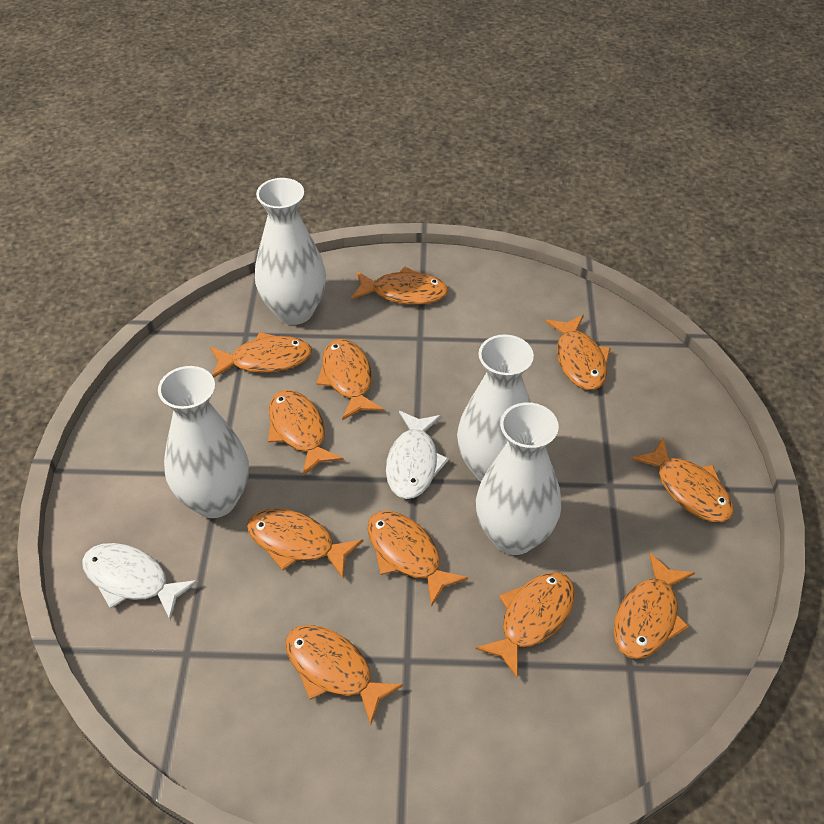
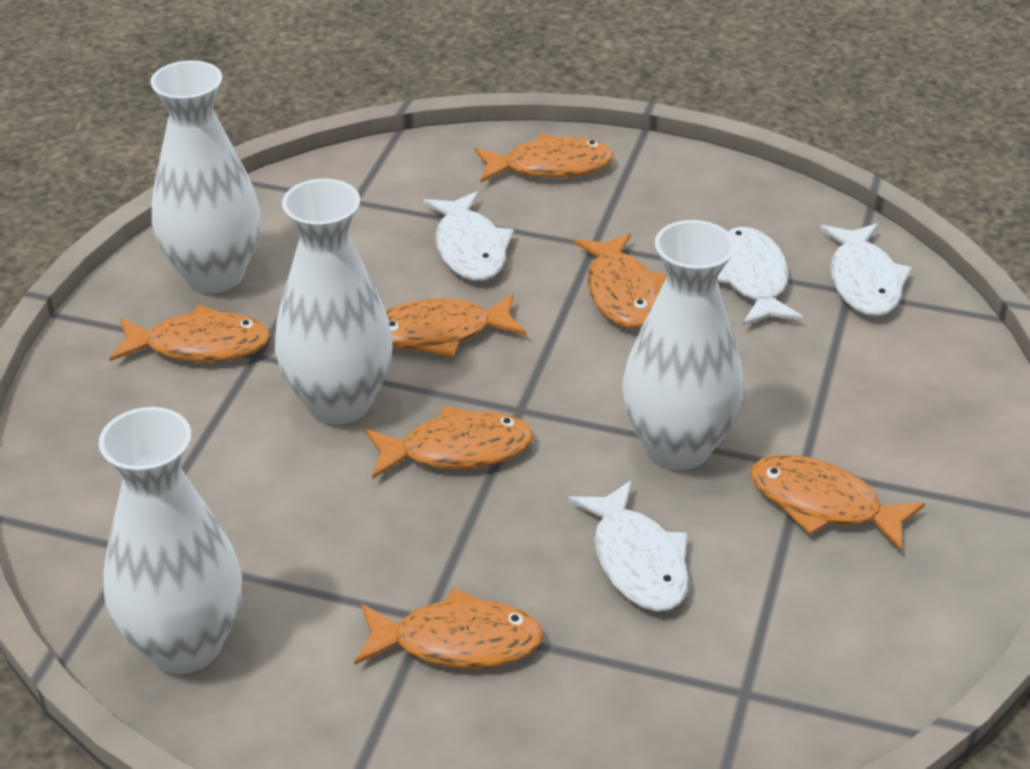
orange fish: 11 -> 7
white fish: 2 -> 4

